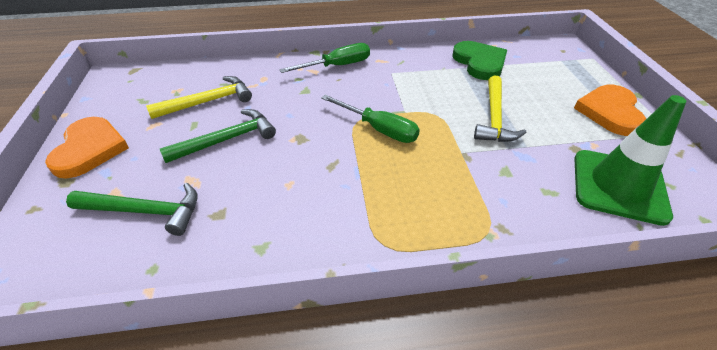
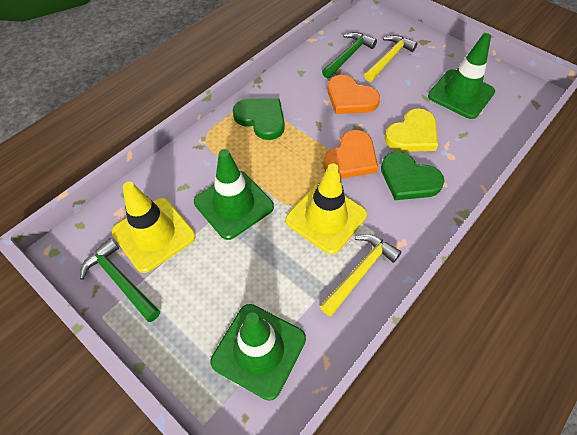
green heart: 1 -> 2
green screwdriver: 2 -> 0
green traffic cone: 1 -> 3
yellow heart: 0 -> 1
yellow traffic cone: 0 -> 2

